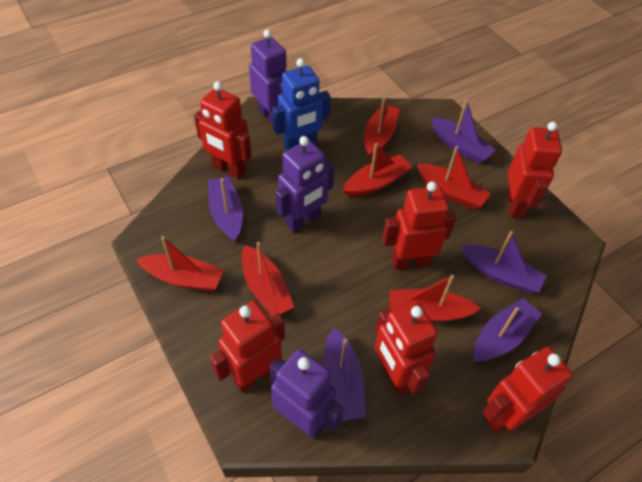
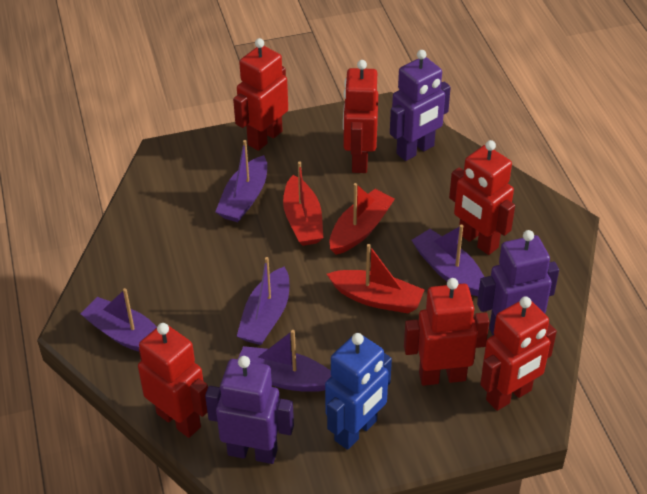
red boat: 6 -> 3

